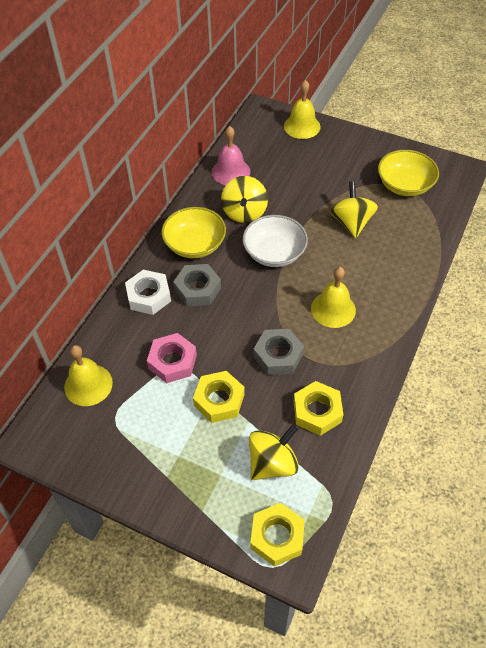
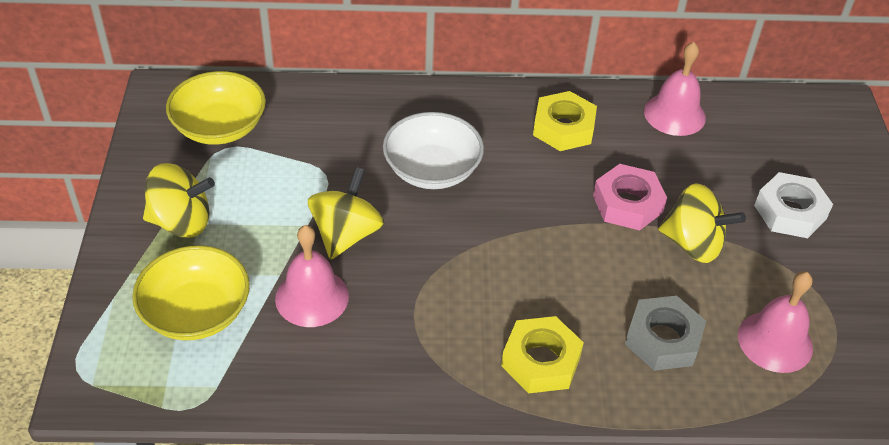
grey nut: 2 -> 1
pink bell: 1 -> 3
yellow bell: 3 -> 0
yellow nut: 3 -> 2

